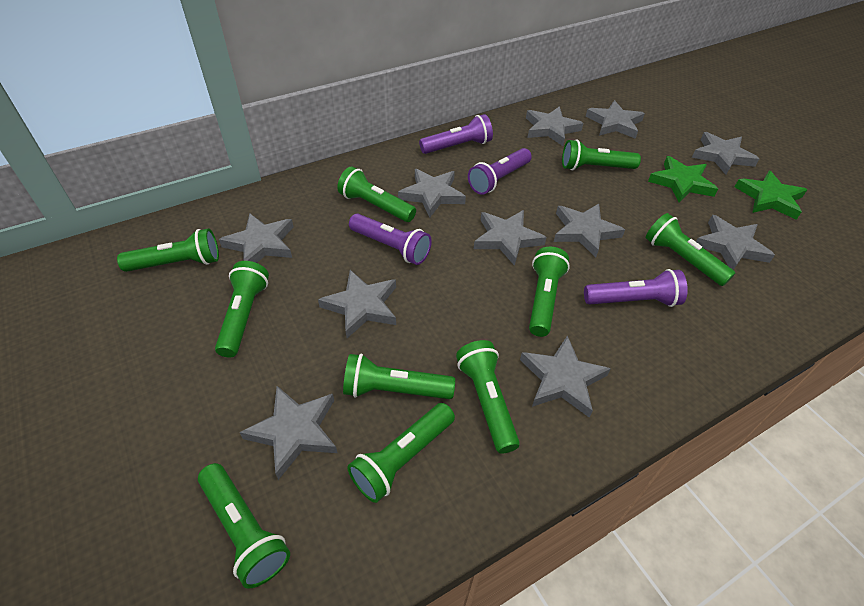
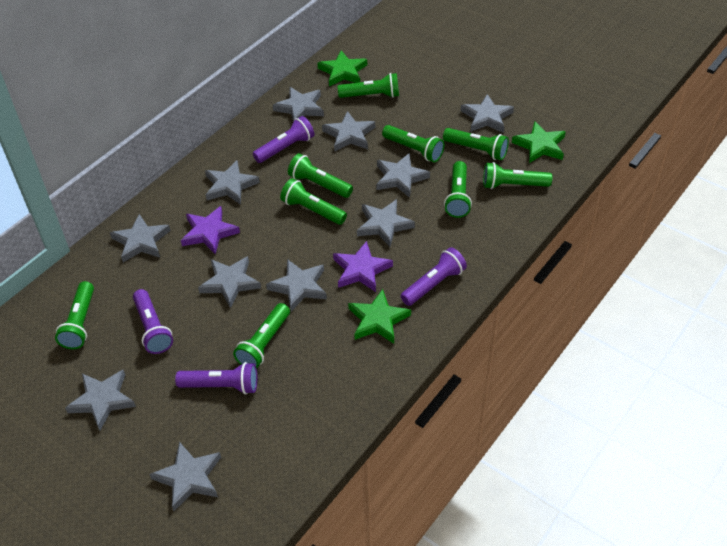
green flashlight: 10 -> 9
green star: 2 -> 3
purple star: 0 -> 2

